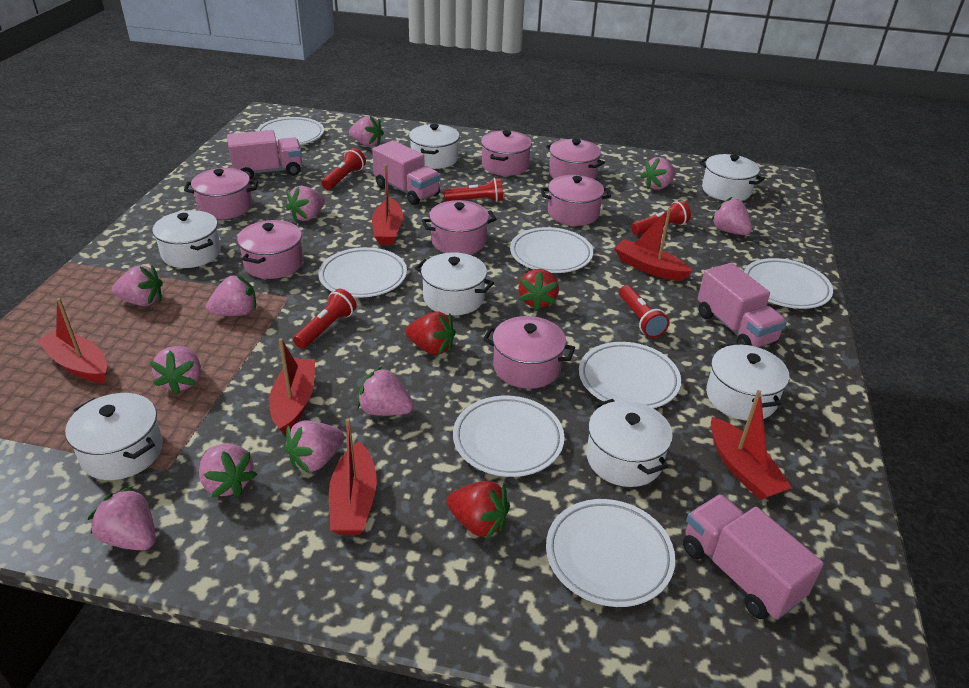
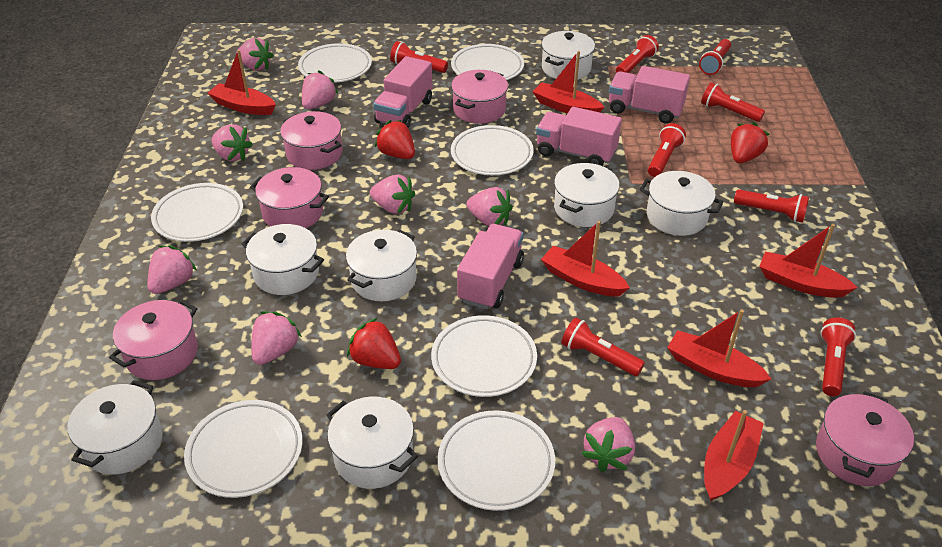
pink pot: 7 -> 5
pink strawberry: 11 -> 8
red flashlight: 5 -> 8

